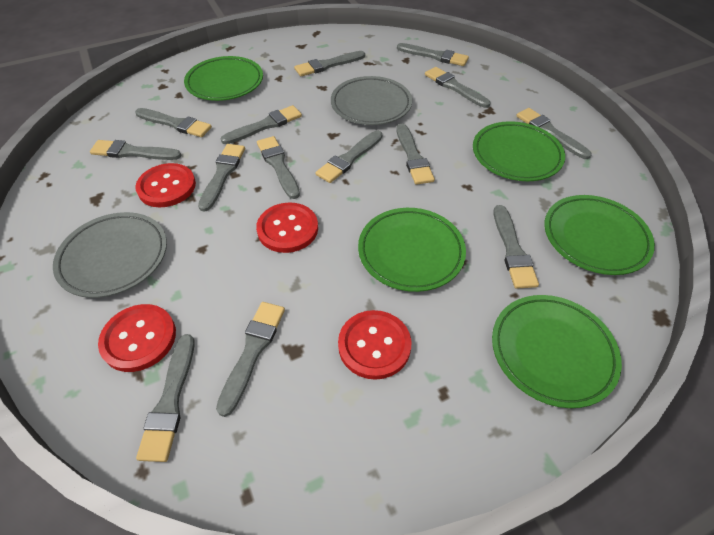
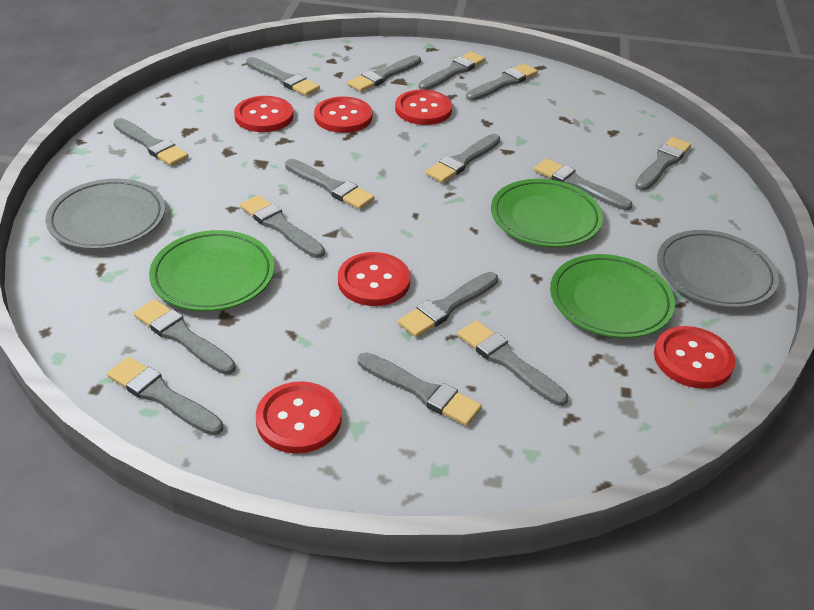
green plate: 5 -> 3
grey brush: 14 -> 15
red button: 4 -> 6

